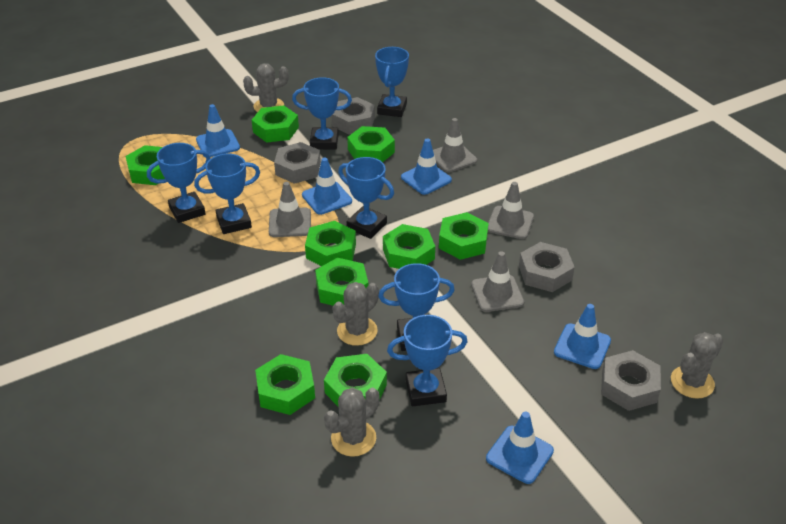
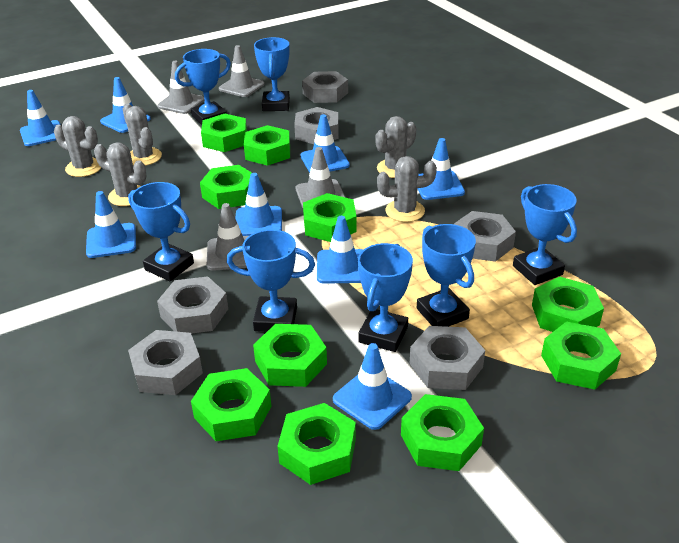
blue traffic cone: 5 -> 8
green nut: 9 -> 10
grey cactus: 4 -> 5
grey nut: 4 -> 6

